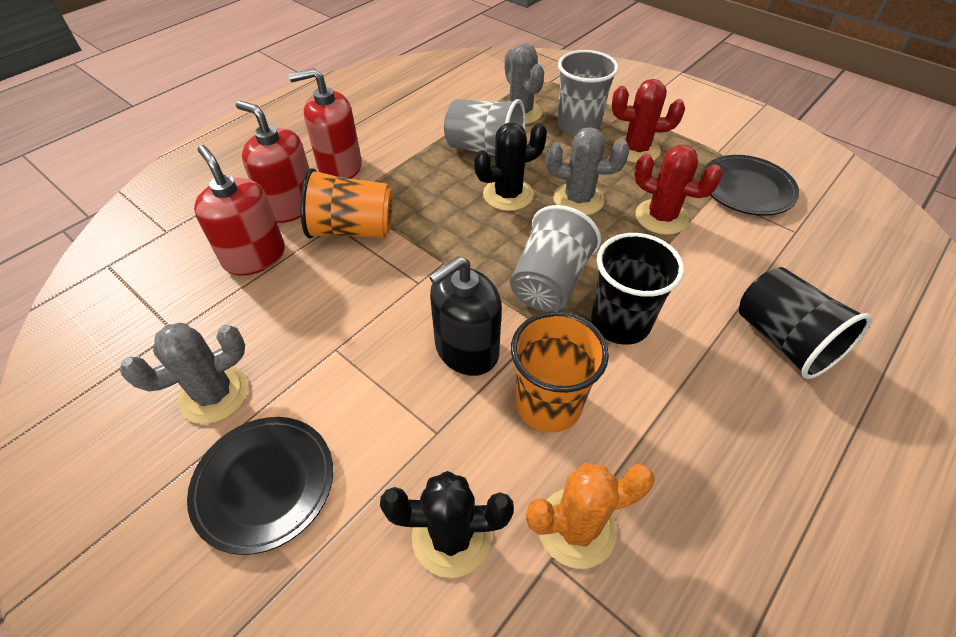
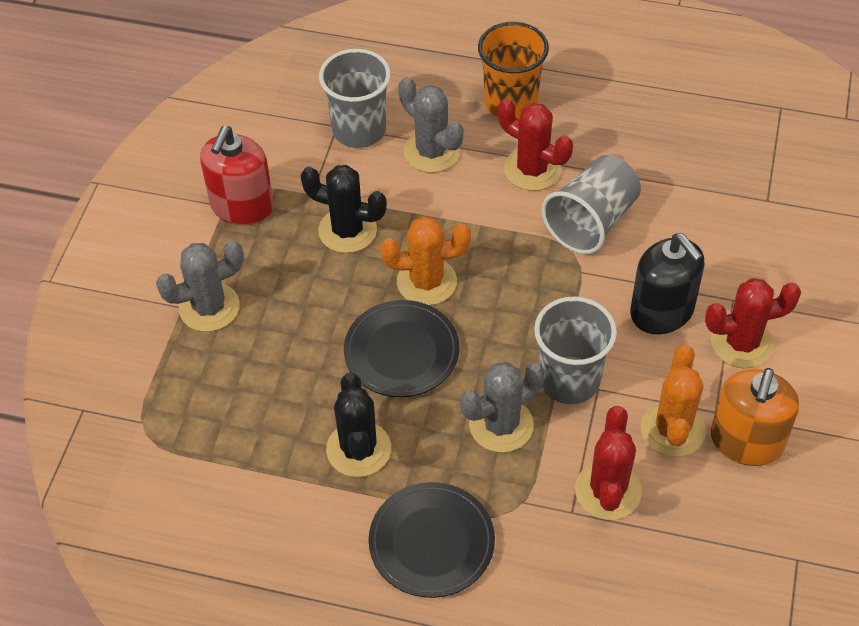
black cup: 2 -> 0
orange cactus: 1 -> 2
orange cup: 2 -> 1
orange soap dispenser: 0 -> 1
red cactus: 2 -> 3
red soap dispenser: 3 -> 1

